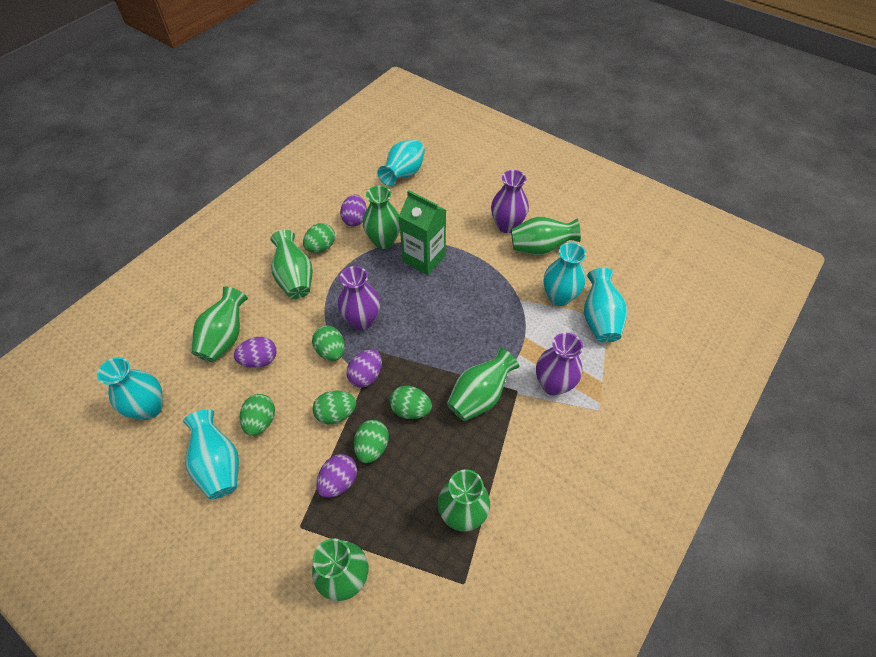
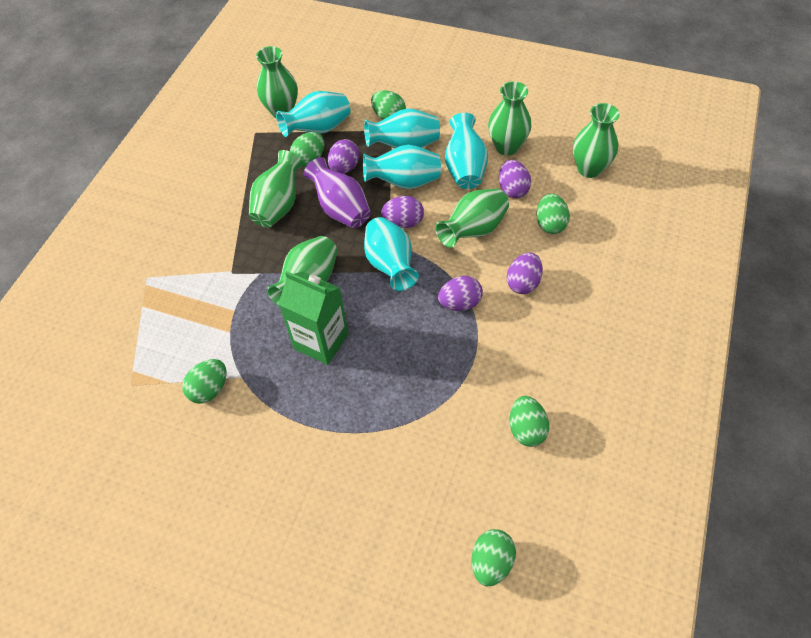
green vase: 7 -> 6
purple egg: 4 -> 5
purple vase: 3 -> 1

